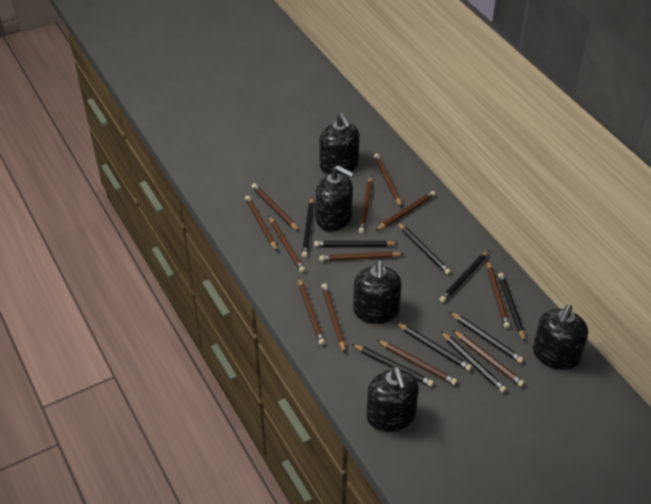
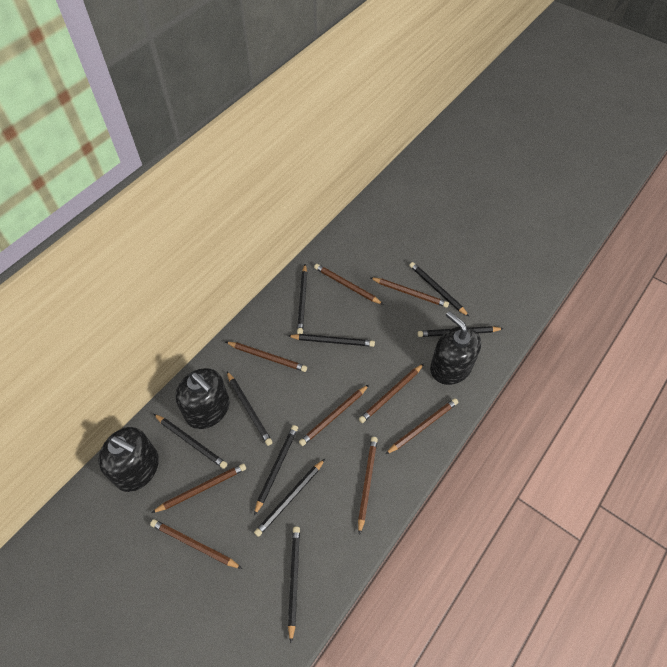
black soap dispenser: 5 -> 3
brown pencil: 12 -> 9

